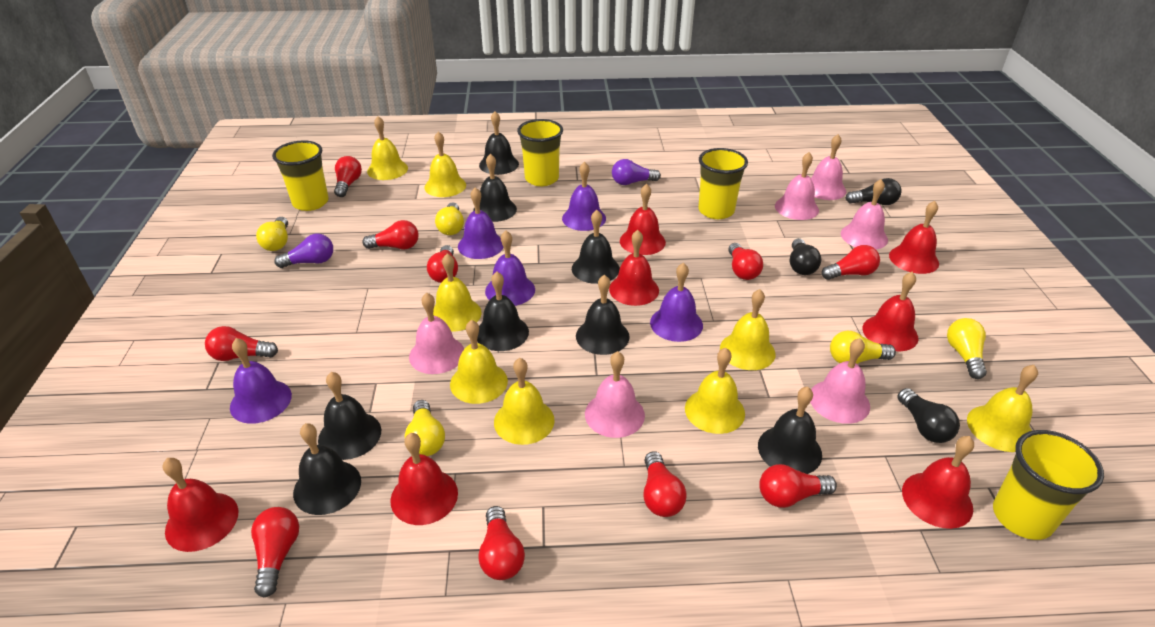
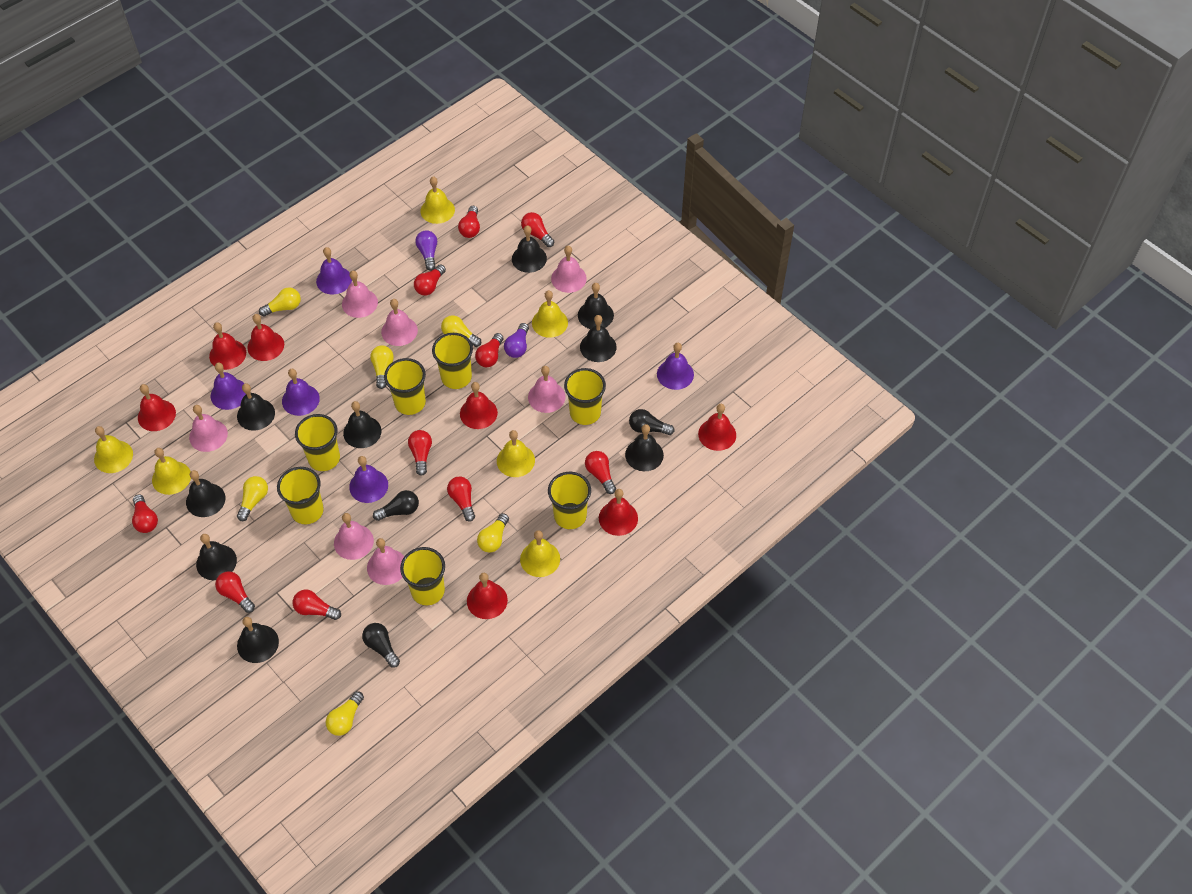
black bell: 8 -> 9
pink bell: 6 -> 7
yellow bell: 8 -> 6
yellow cup: 4 -> 7
yellow light bulb: 5 -> 6

